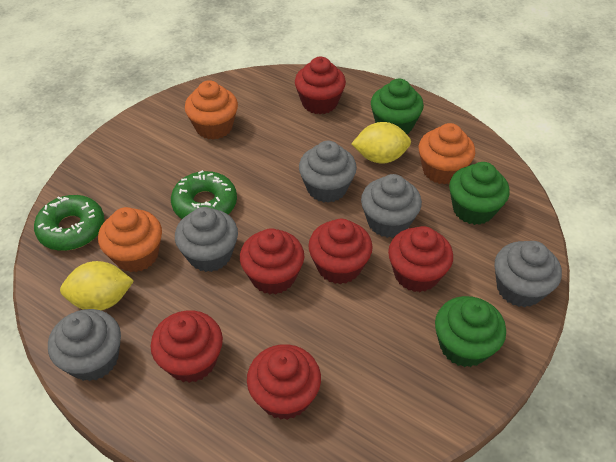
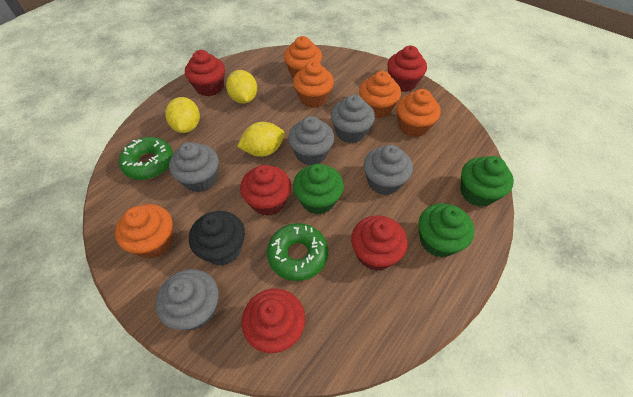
black cupcake: 0 -> 1
orange cupcake: 3 -> 5
red cupcake: 6 -> 5
yellow lemon: 2 -> 3

